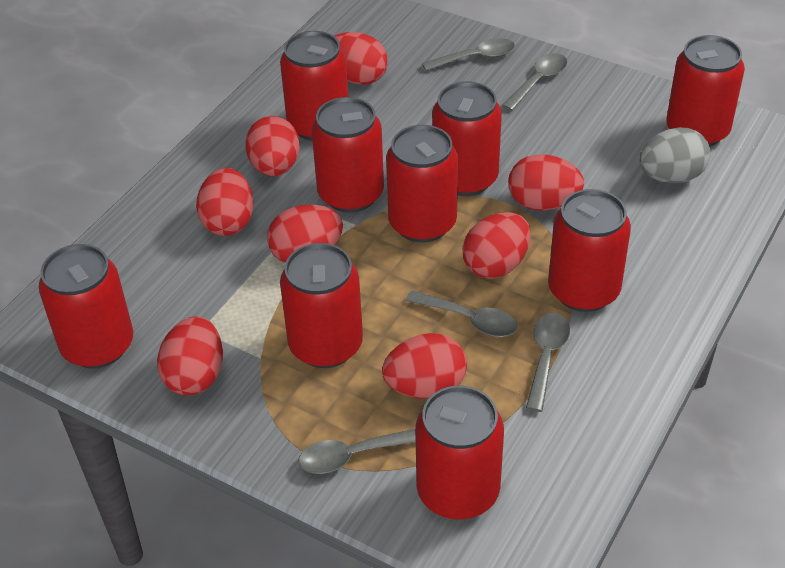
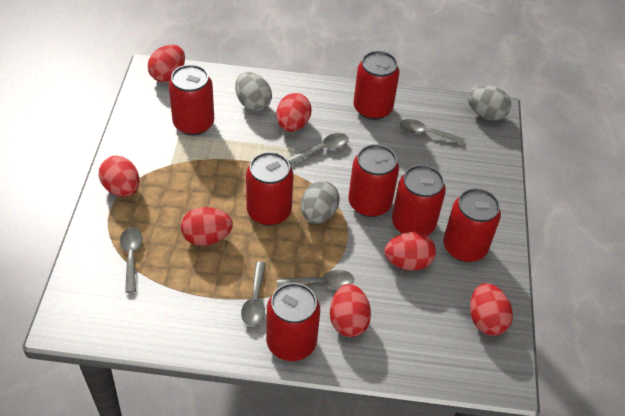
grey egg: 1 -> 3
red can: 9 -> 7
red egg: 8 -> 7

